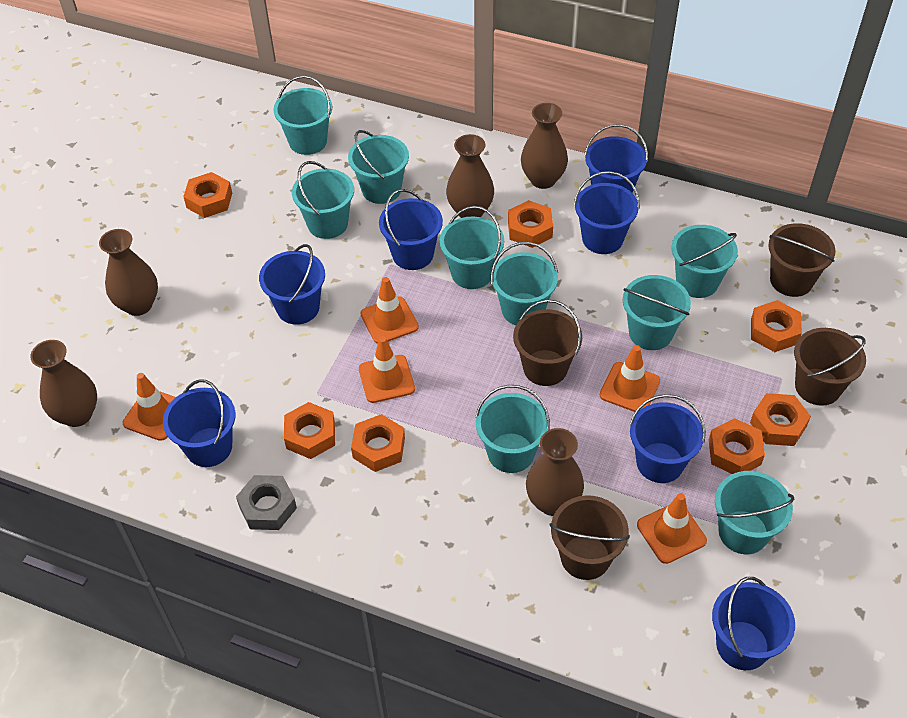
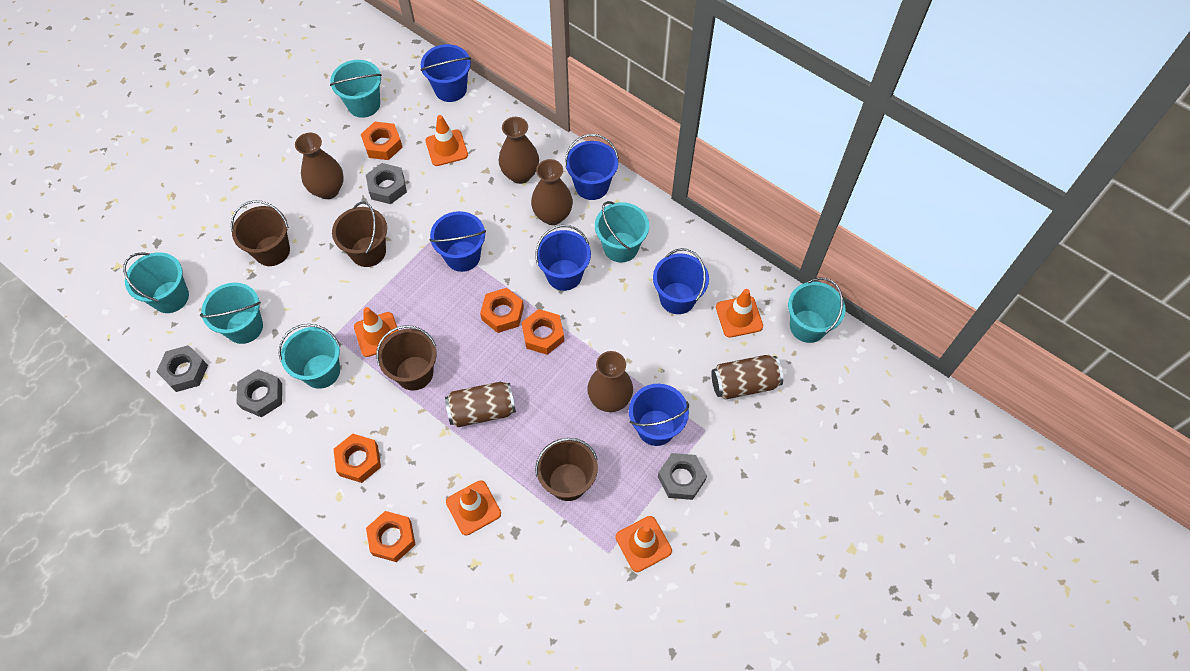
blue bucket: 7 -> 6
brown can: 0 -> 2
brown vase: 5 -> 4
grey nut: 1 -> 4
orange nut: 7 -> 5
turquoise bucket: 9 -> 6

